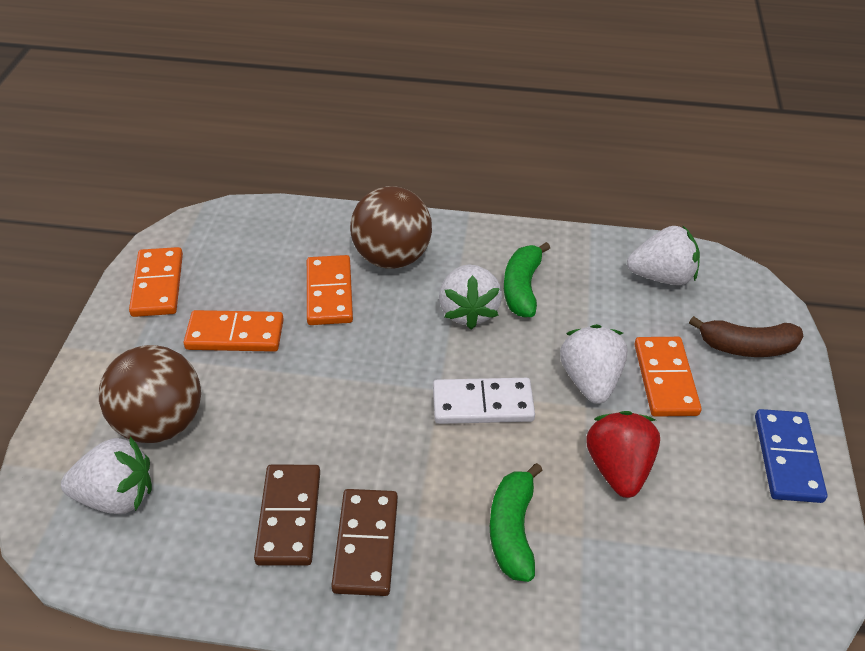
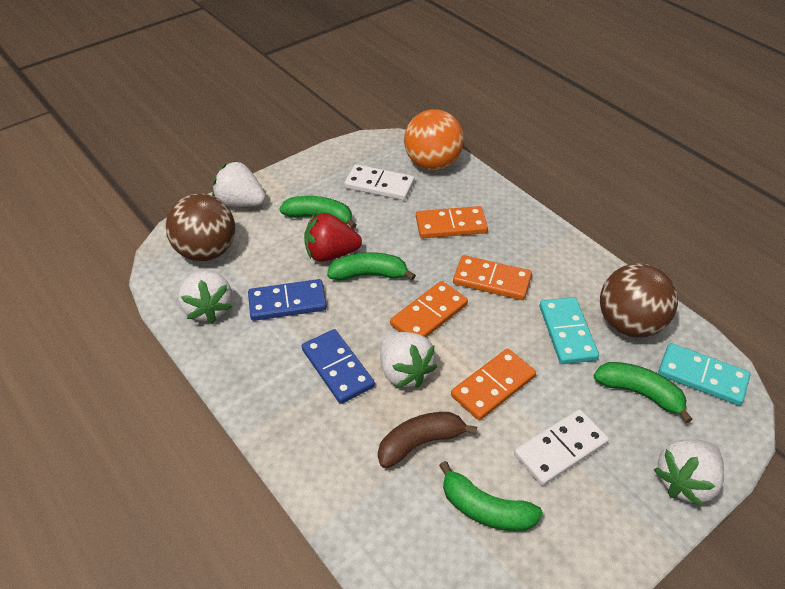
blue domino: 1 -> 2
brown domino: 2 -> 0
green banana: 2 -> 4
orange ball: 0 -> 1
turquoise domino: 0 -> 2
white domino: 1 -> 2

